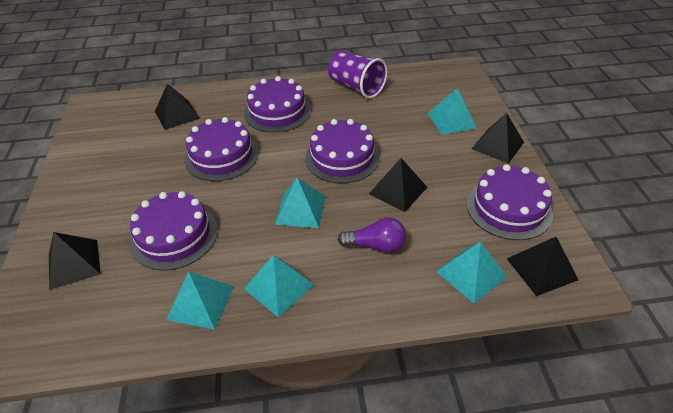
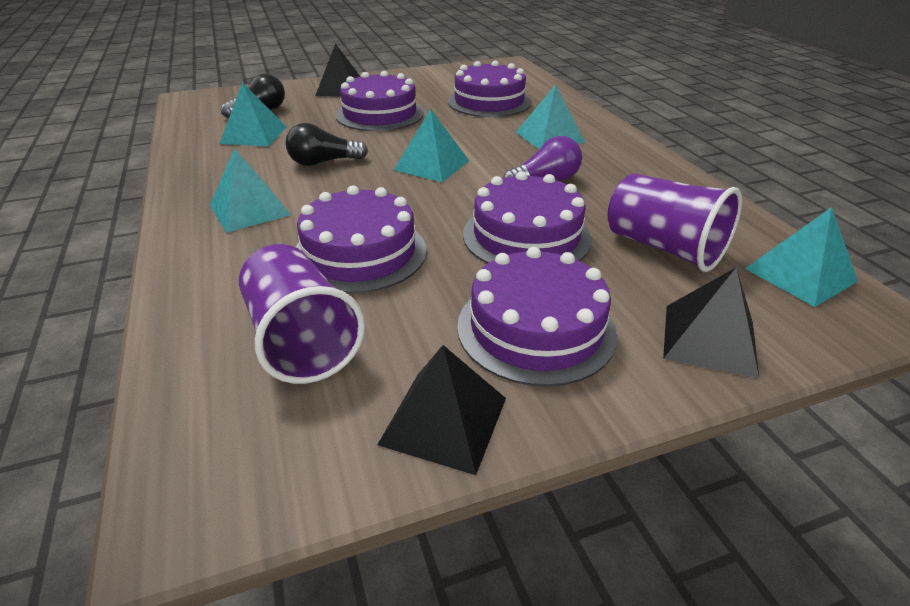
black light bulb: 0 -> 2
black pyramid: 5 -> 3
purple cup: 1 -> 2

